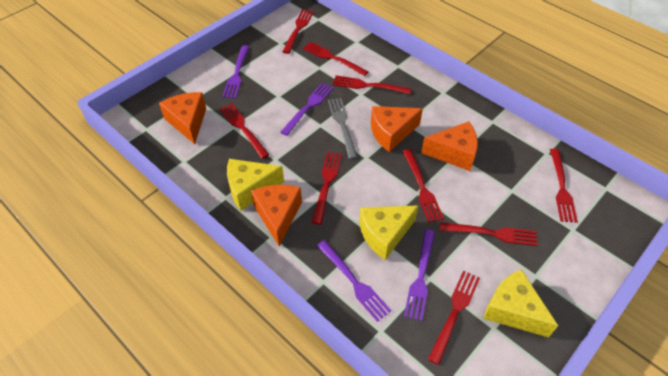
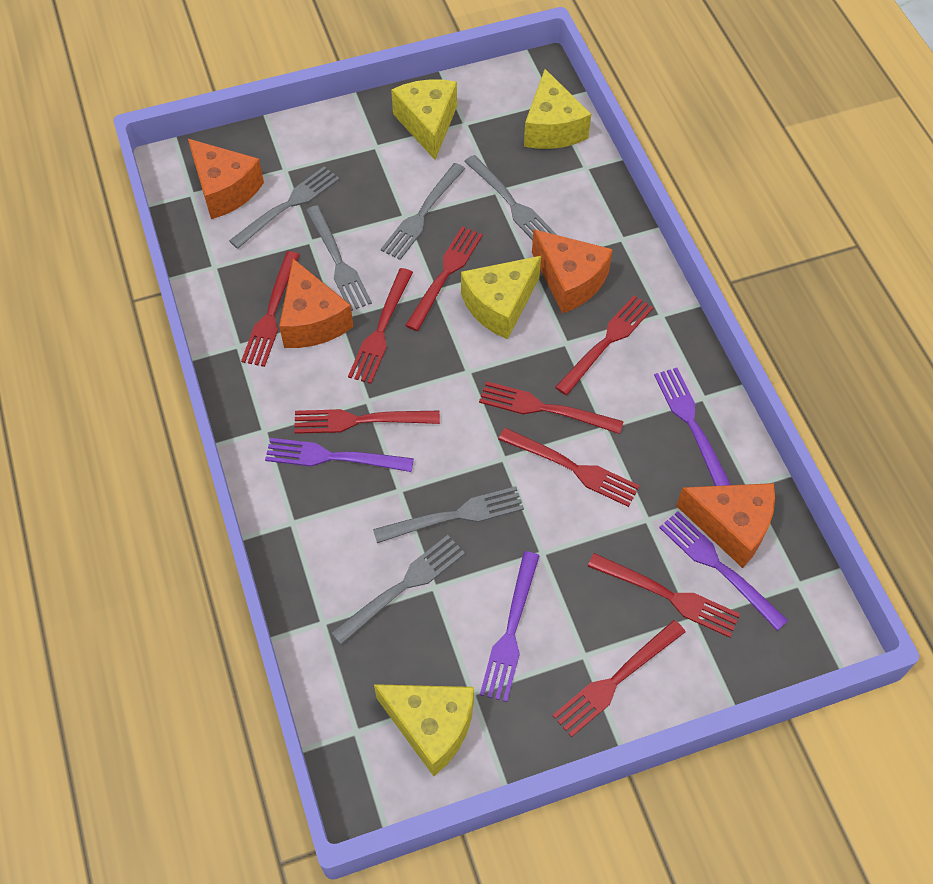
grey fork: 1 -> 6
yellow cheese: 3 -> 4

